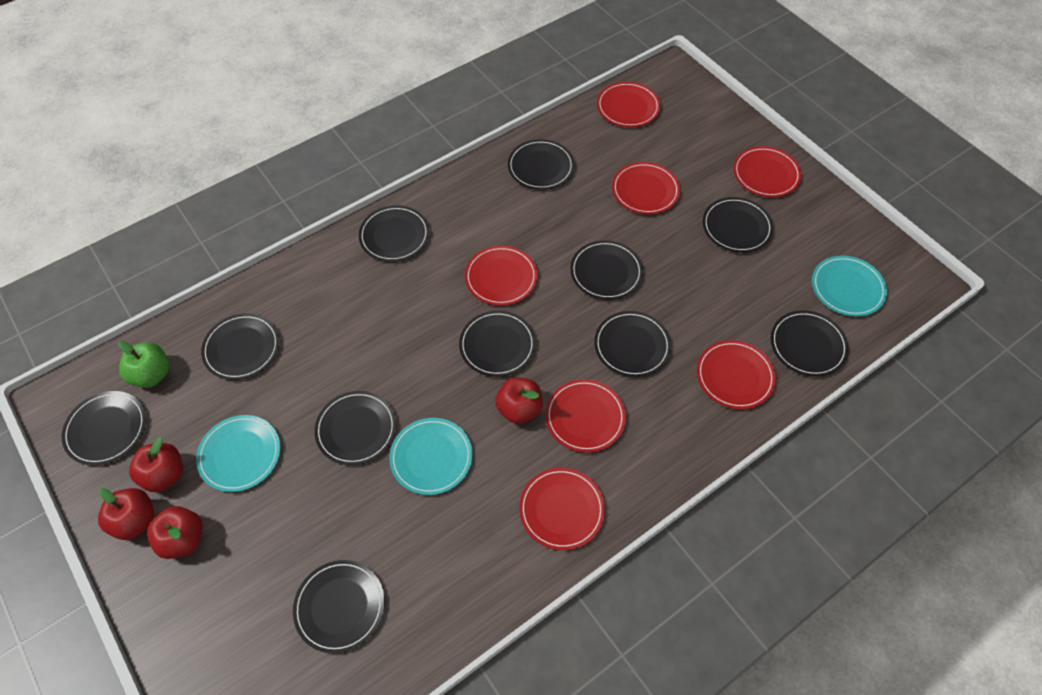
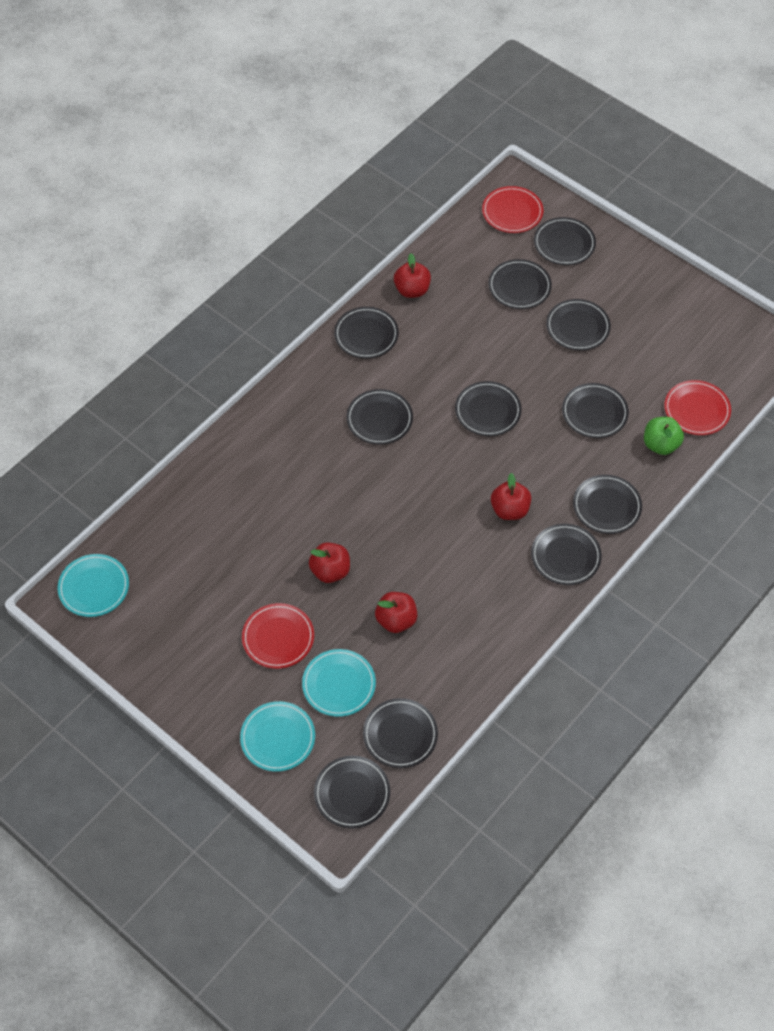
red plate: 7 -> 3

